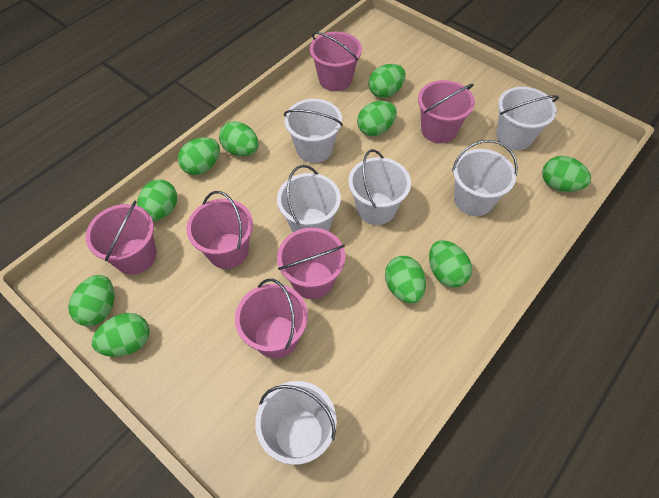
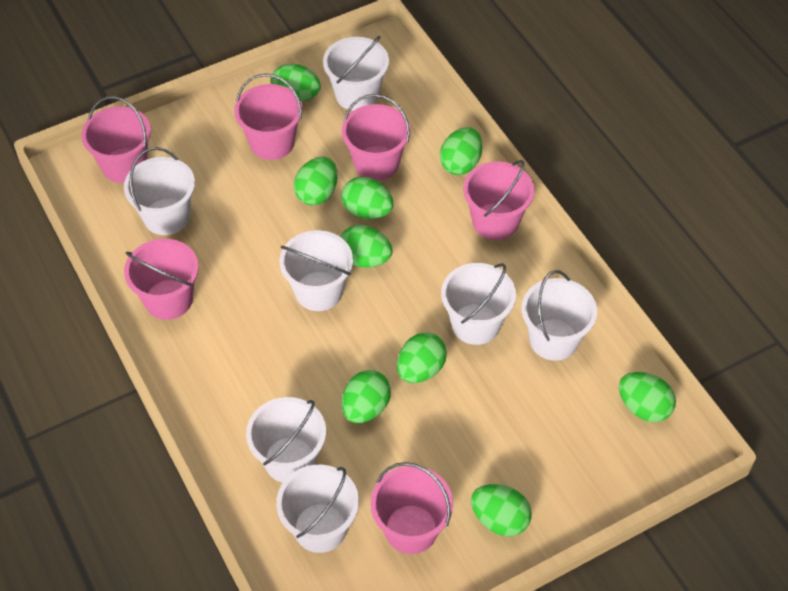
green egg: 10 -> 9
white bucket: 6 -> 7

